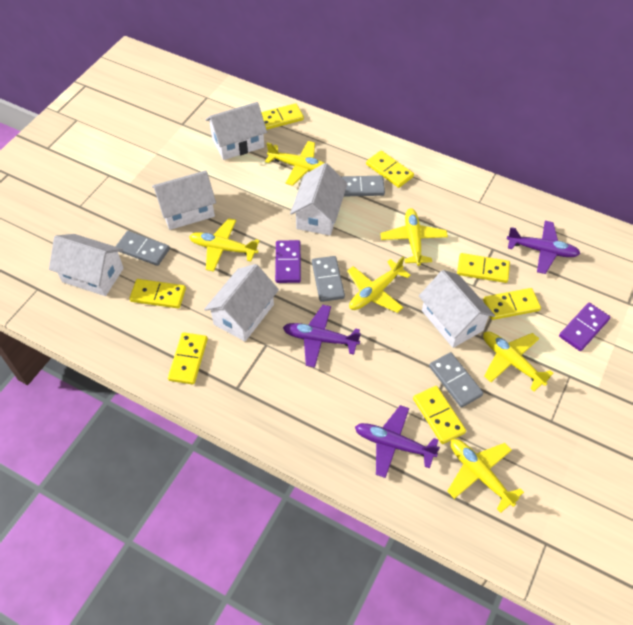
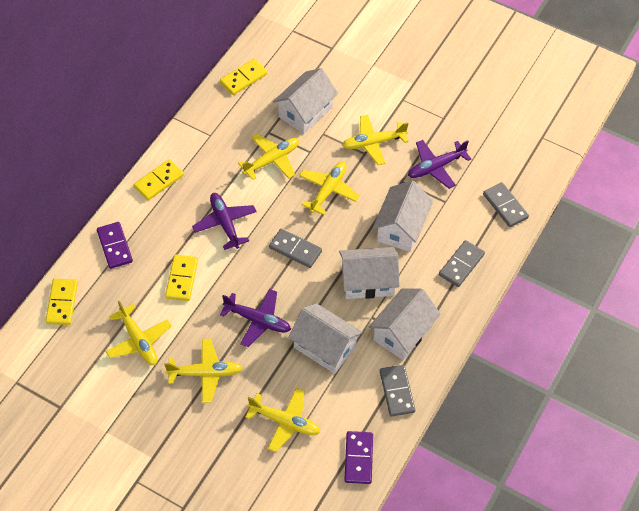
white house: 6 -> 5
yellow domino: 7 -> 4

